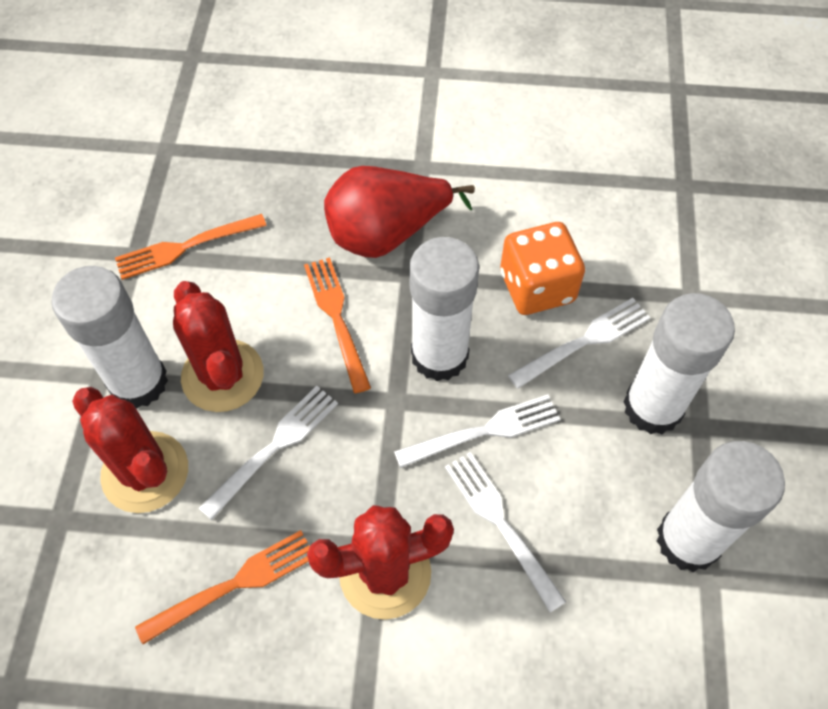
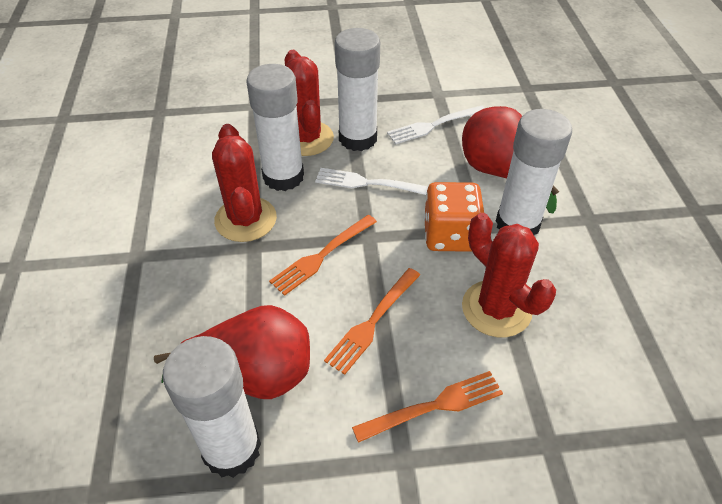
red pear: 1 -> 2
white fork: 4 -> 2

